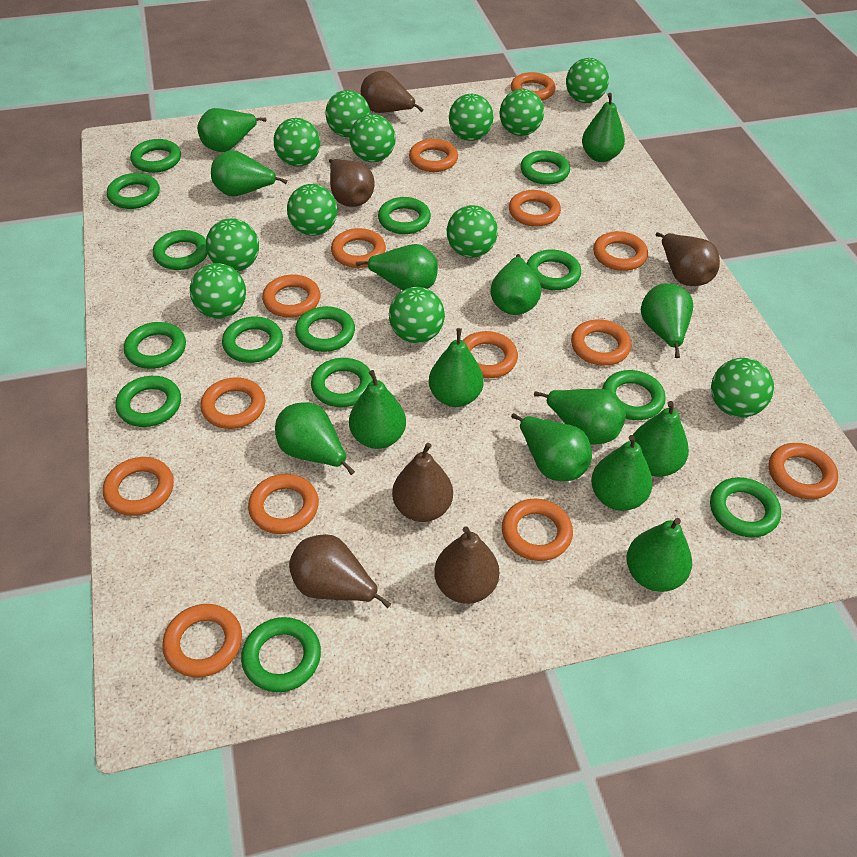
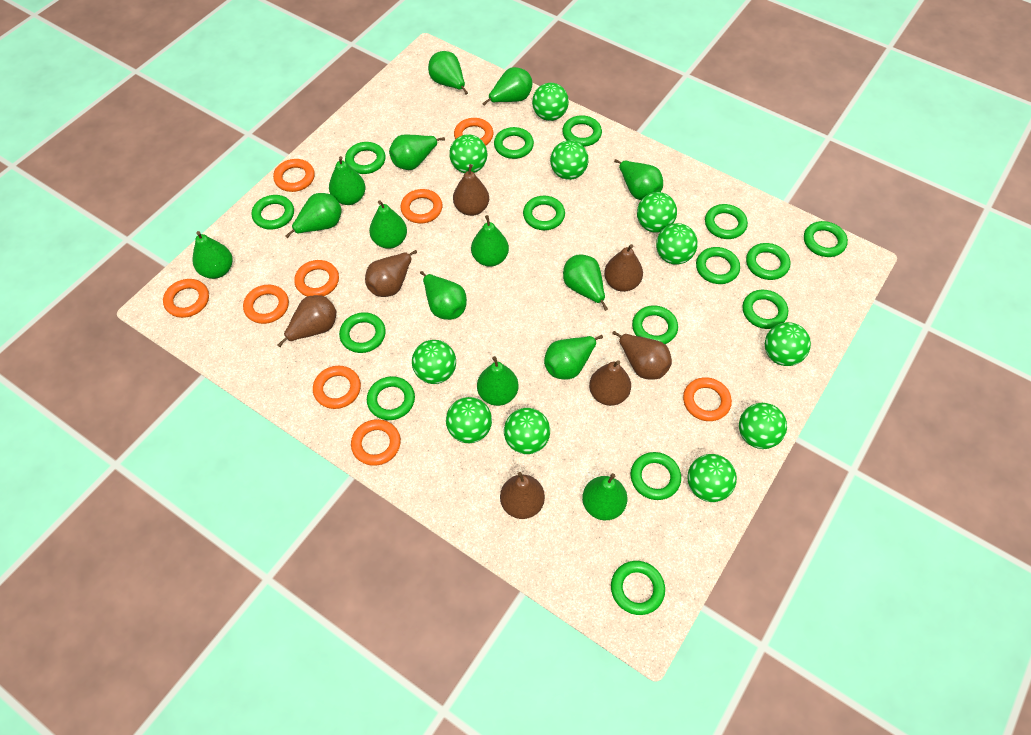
brown pear: 6 -> 7
green ball: 12 -> 11
green ring: 14 -> 15
orange ring: 14 -> 9

